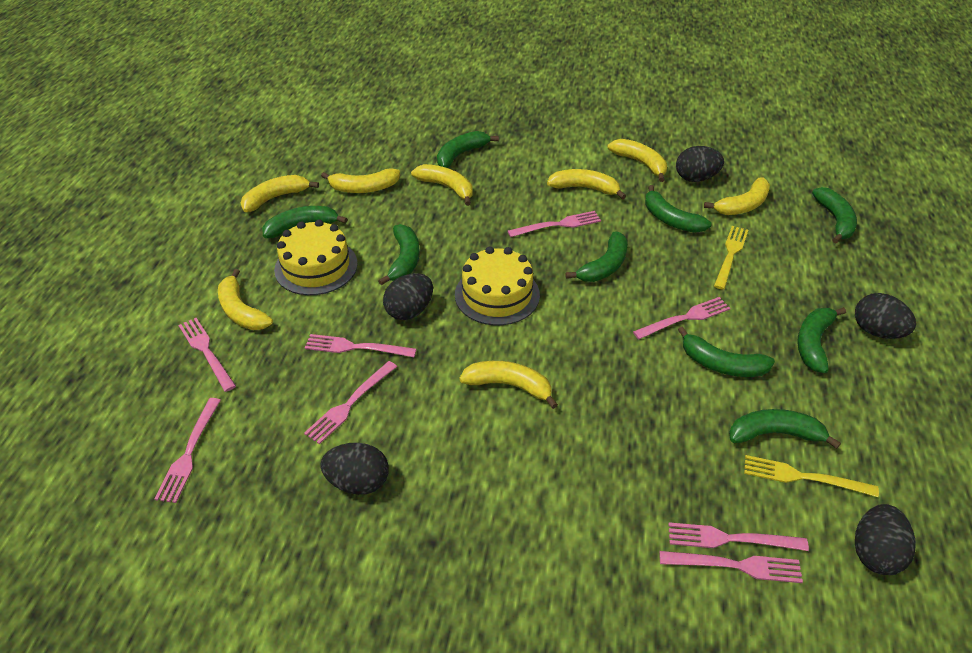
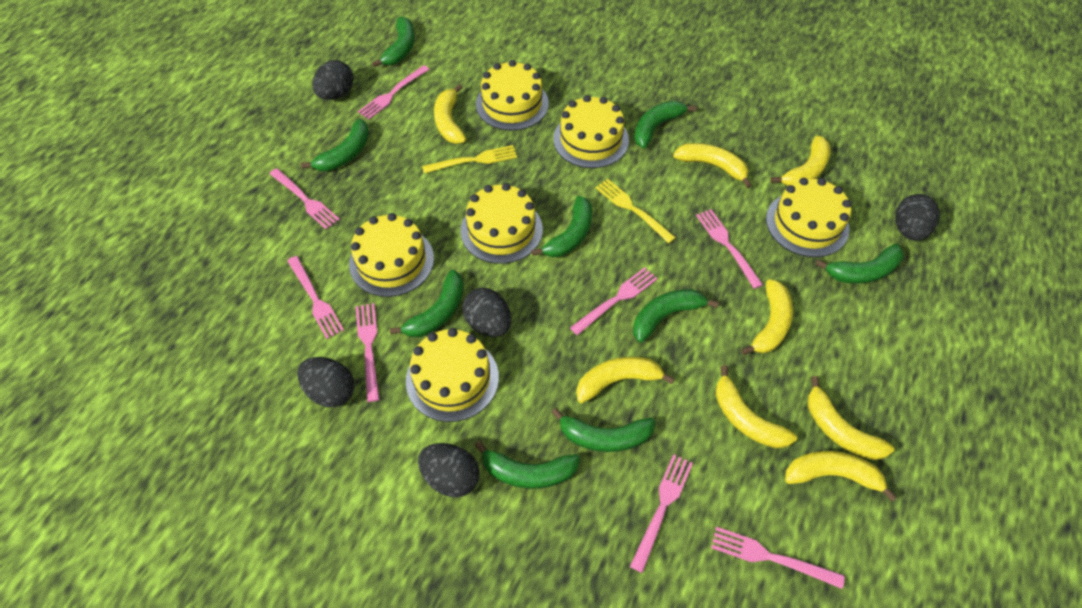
yellow cake: 2 -> 6

